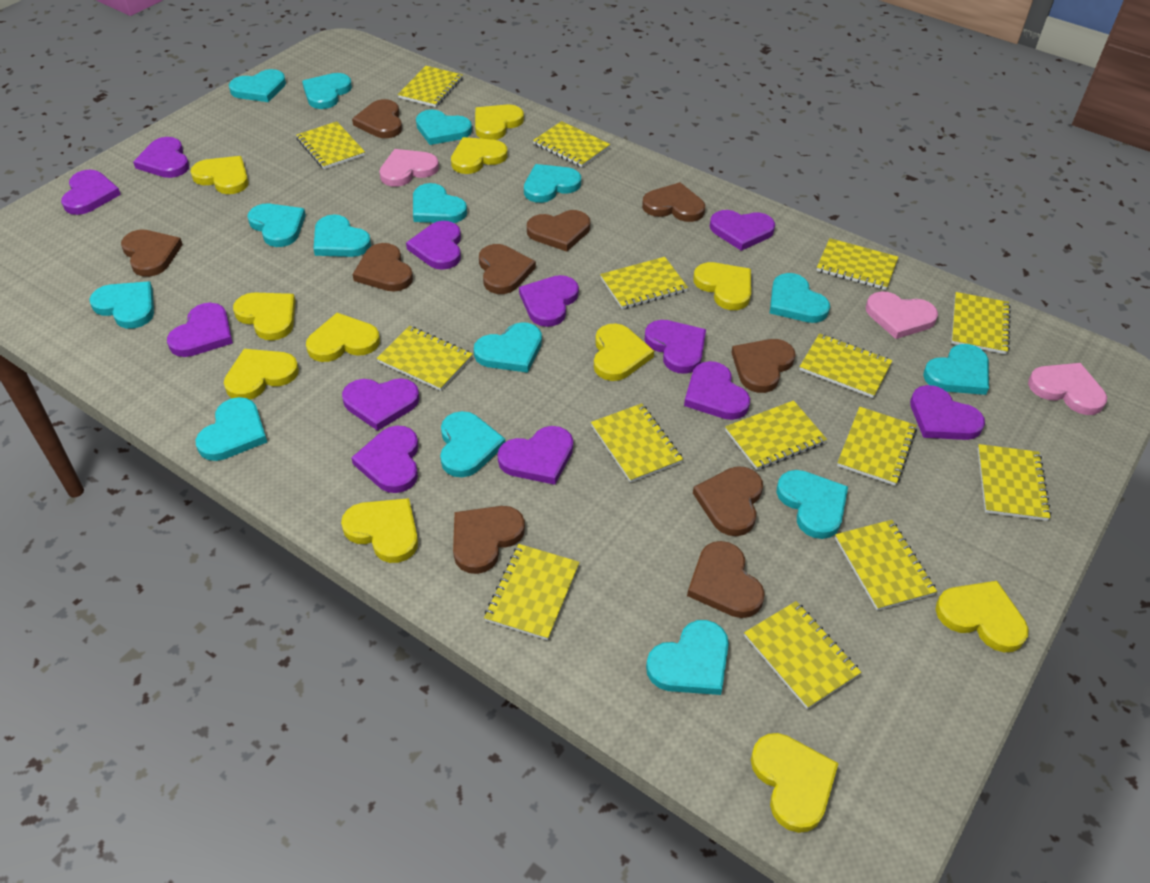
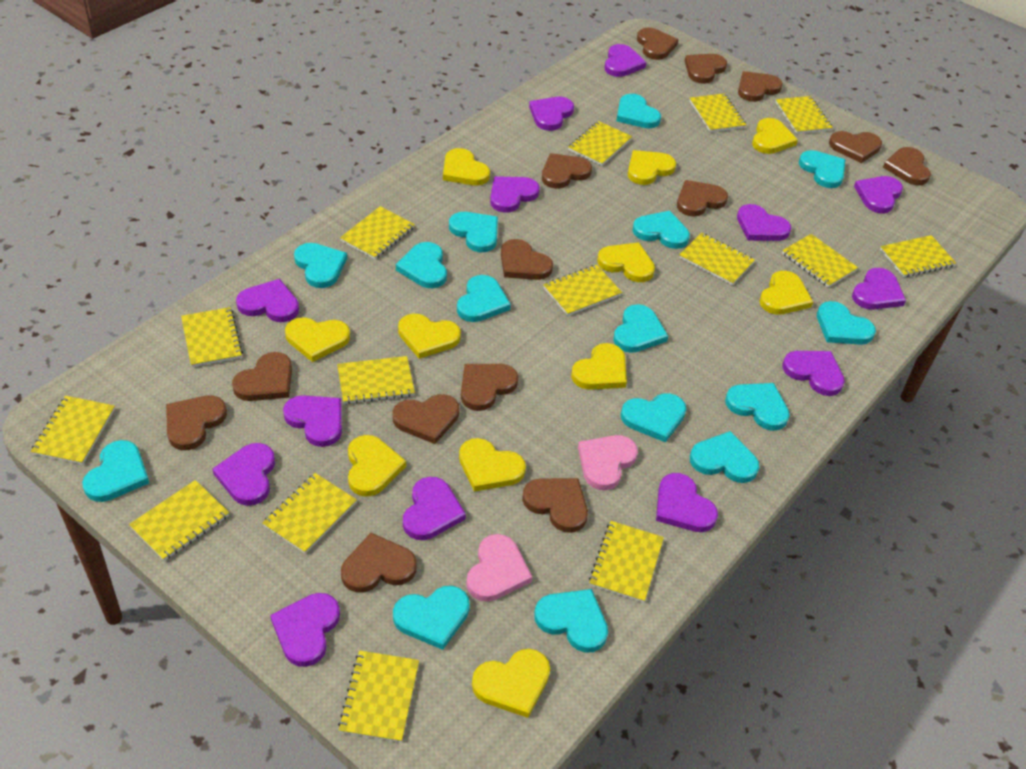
brown heart: 10 -> 14
pink heart: 3 -> 2
purple heart: 12 -> 13

